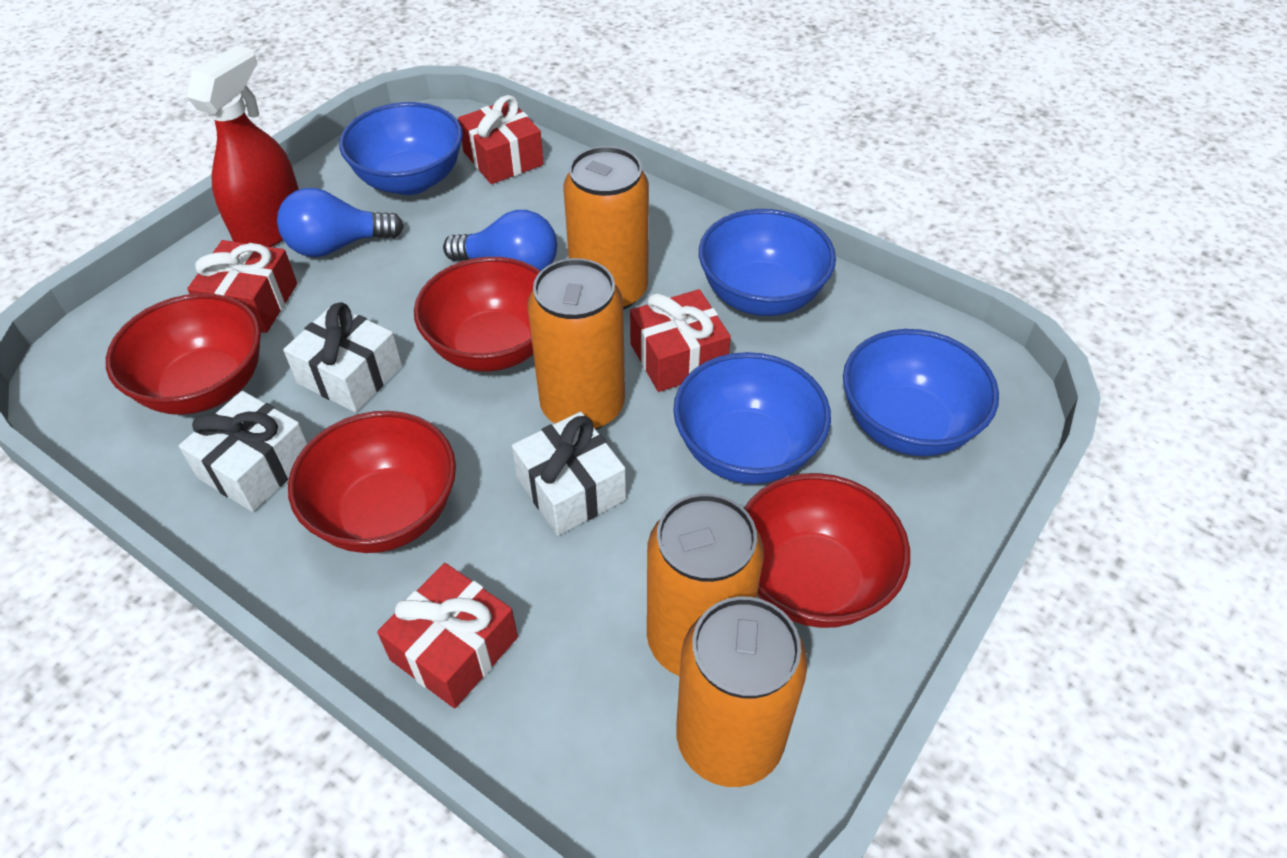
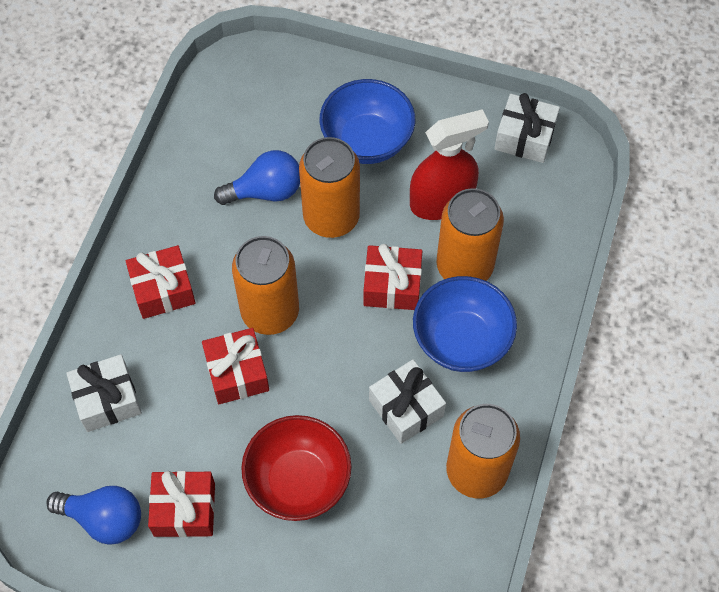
blue bowl: 4 -> 2
red bowl: 4 -> 1

